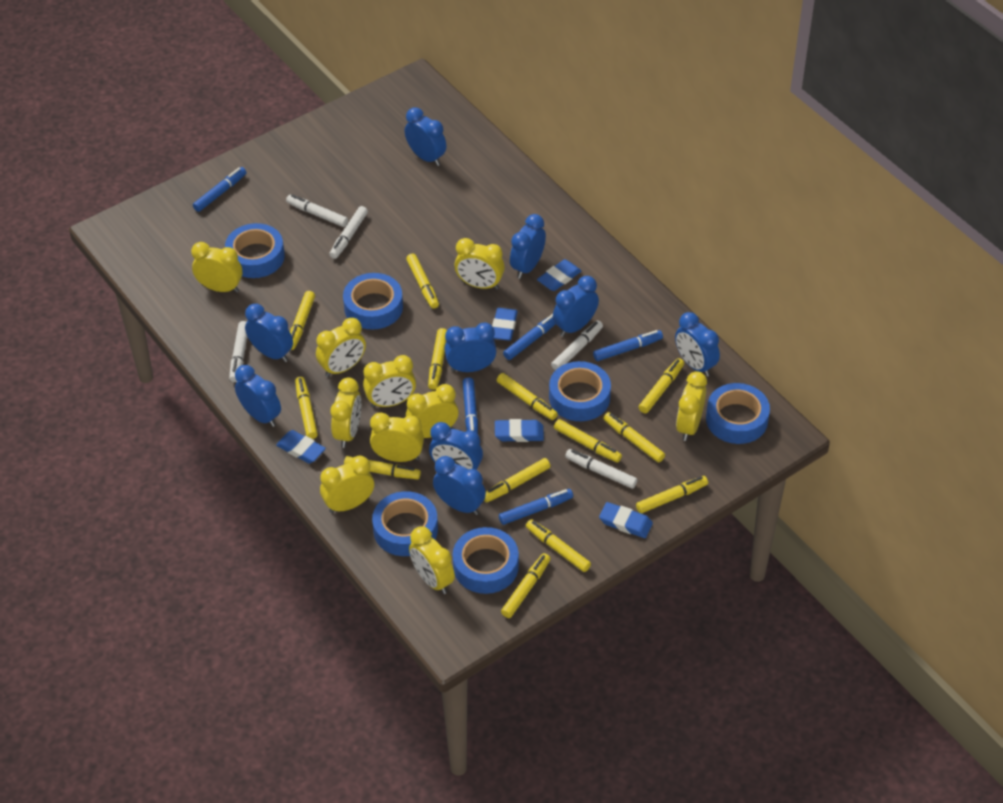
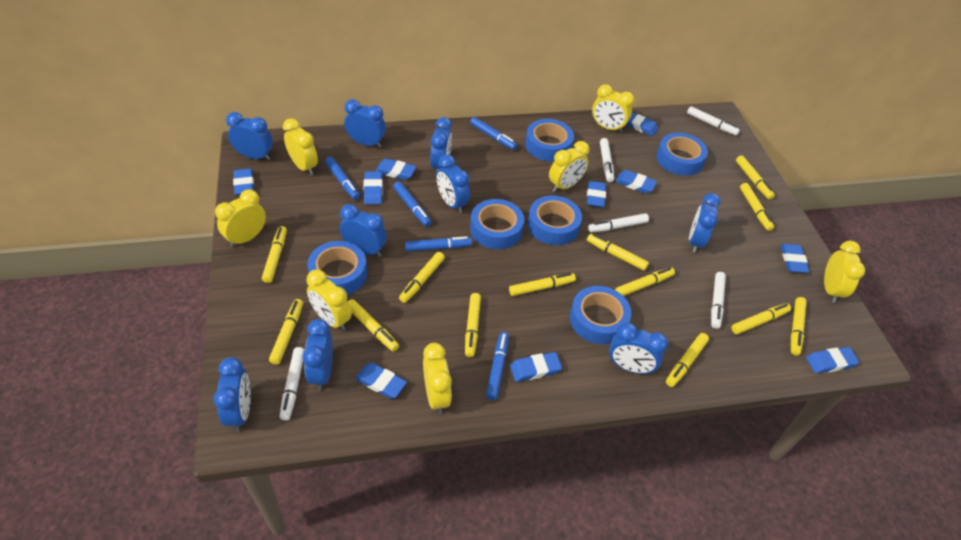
blue eraser: 5 -> 10
yellow clock: 10 -> 7

